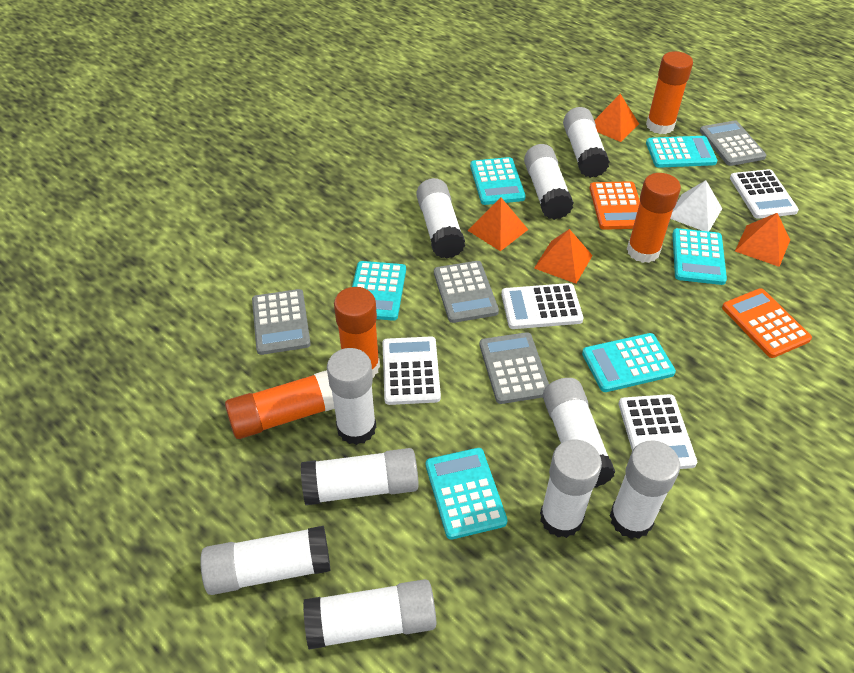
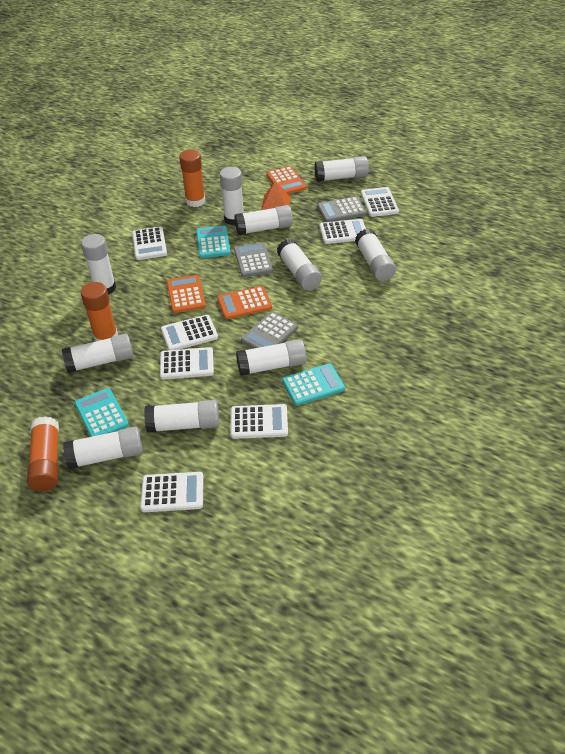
grey calculator: 4 -> 3
orange calculator: 2 -> 3
orange glue stick: 4 -> 3
orange pyramid: 4 -> 1
turquoise calculator: 6 -> 3
white calculator: 4 -> 7
white pyramid: 1 -> 0

